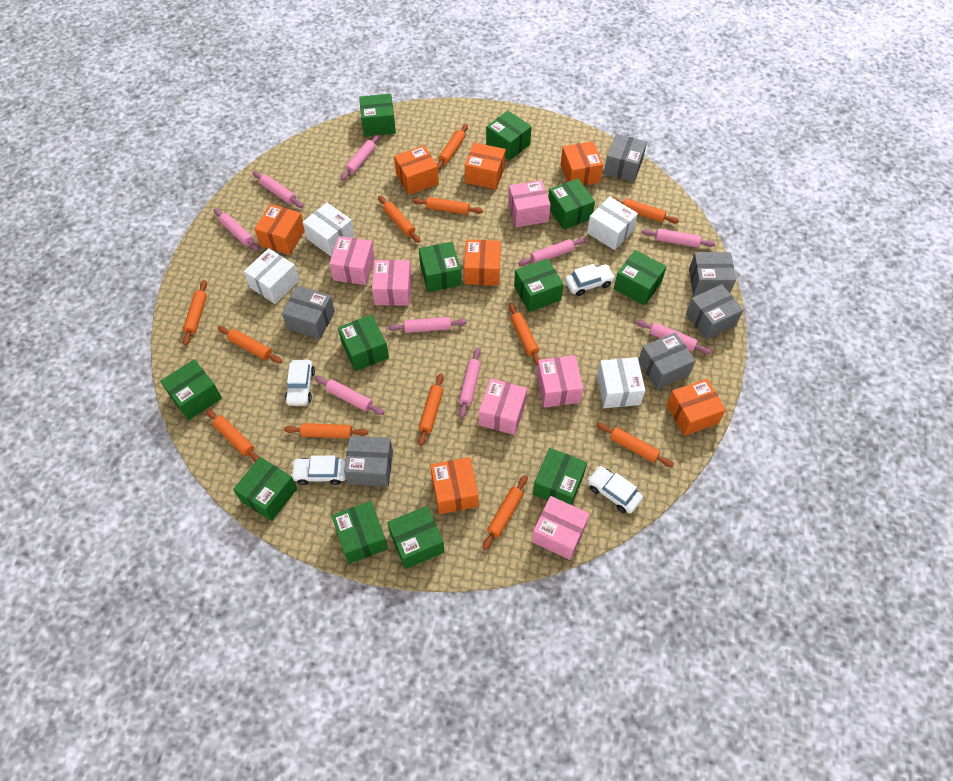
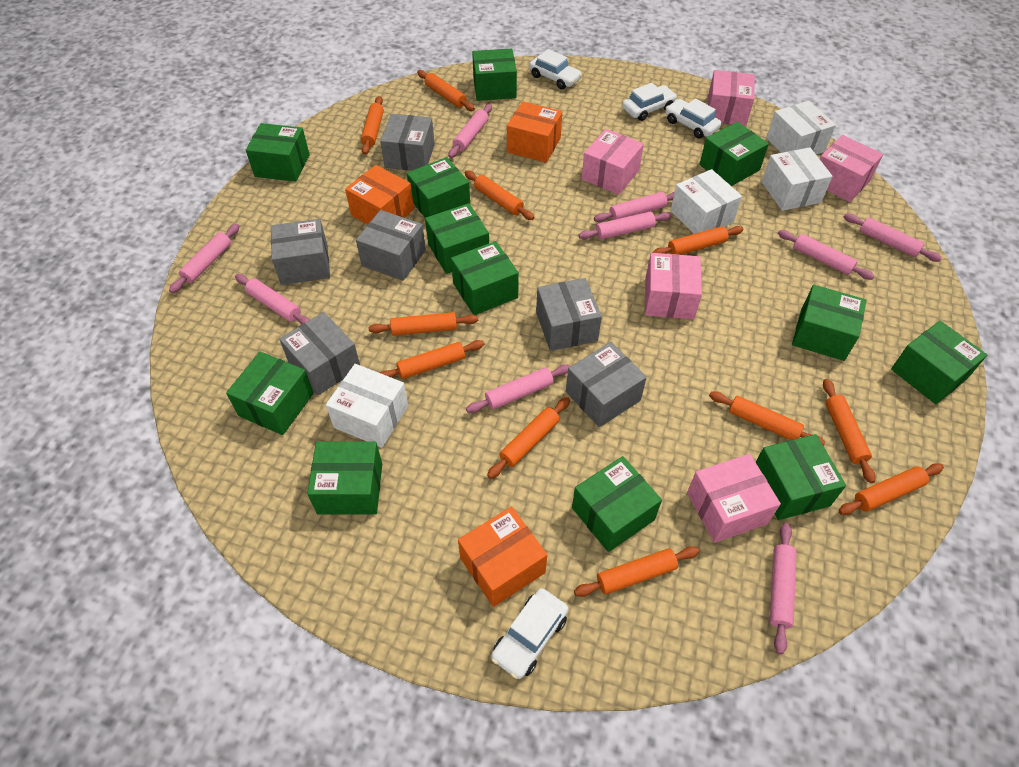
orange box: 7 -> 3
orange rolling pin: 12 -> 11
pink box: 6 -> 5

